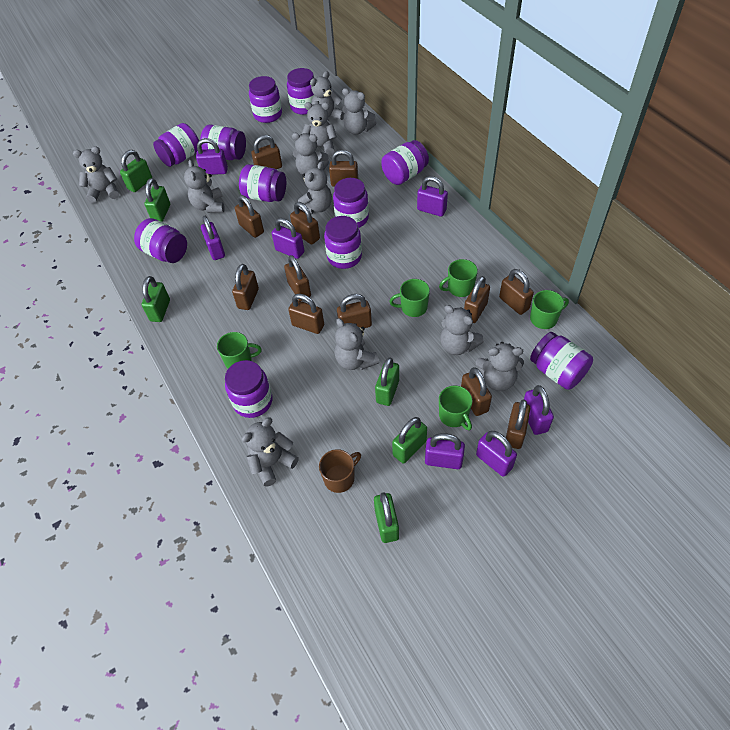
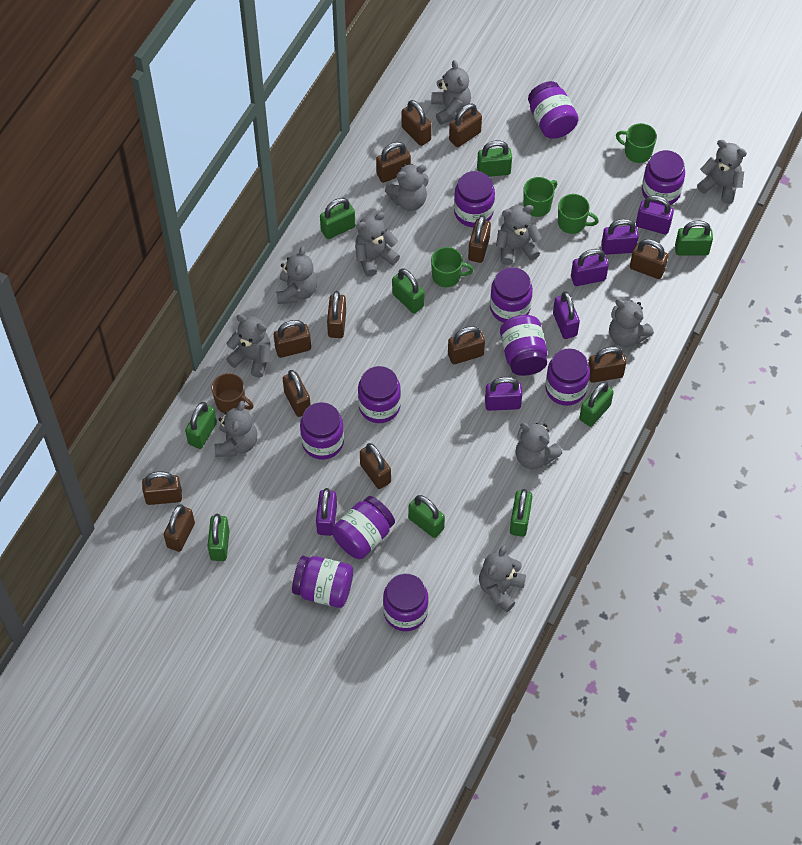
brown padlock: 12 -> 13
green mug: 5 -> 4
green padlock: 6 -> 9
purple padlock: 7 -> 6

